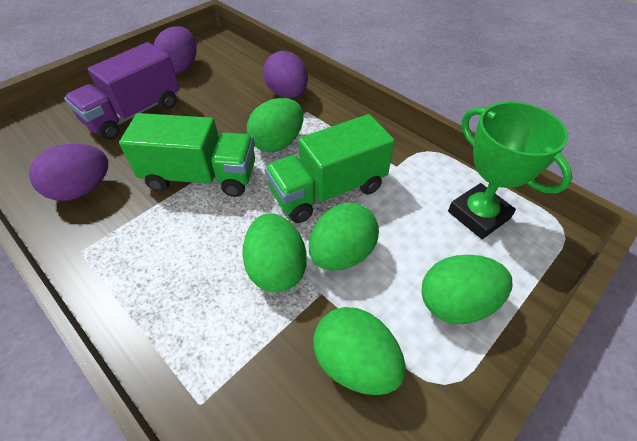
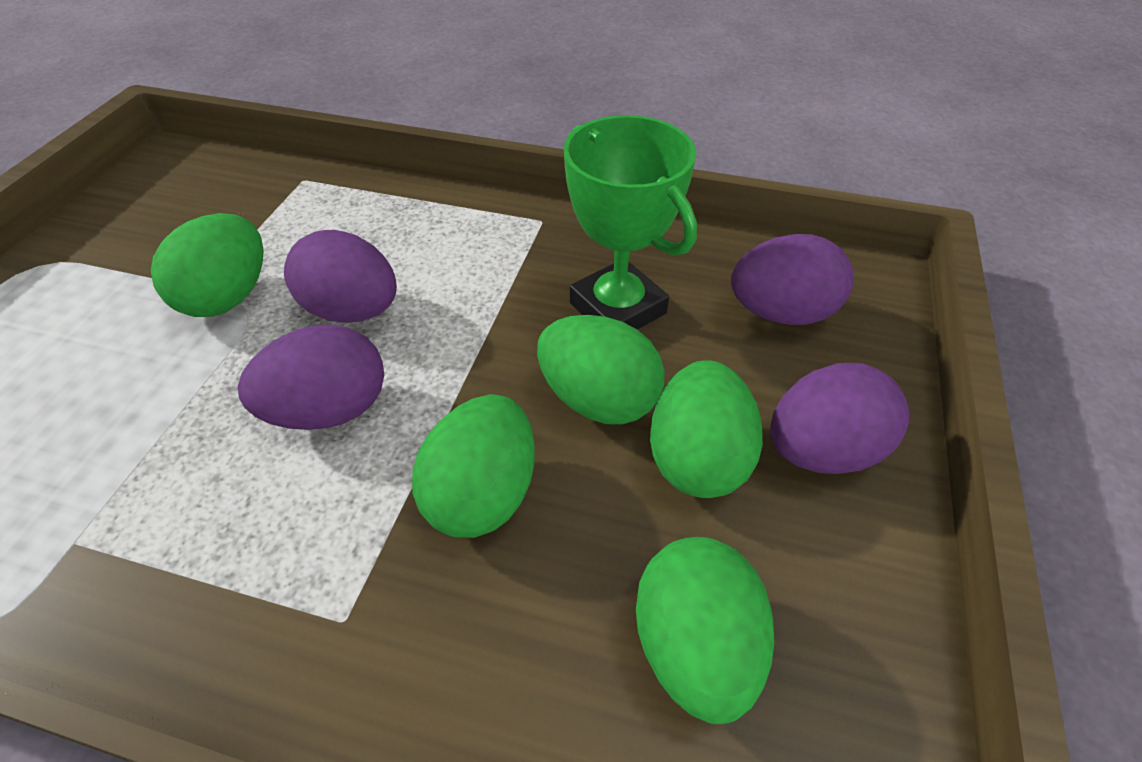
green truck: 2 -> 0
purple egg: 3 -> 4
purple truck: 1 -> 0

